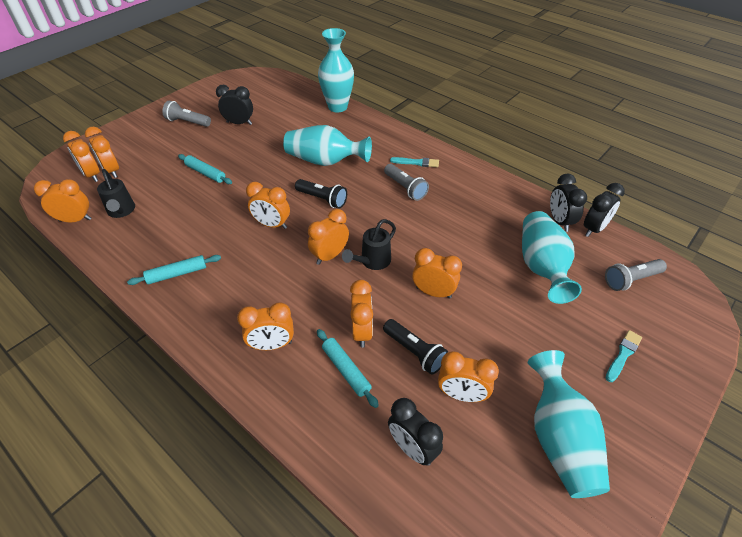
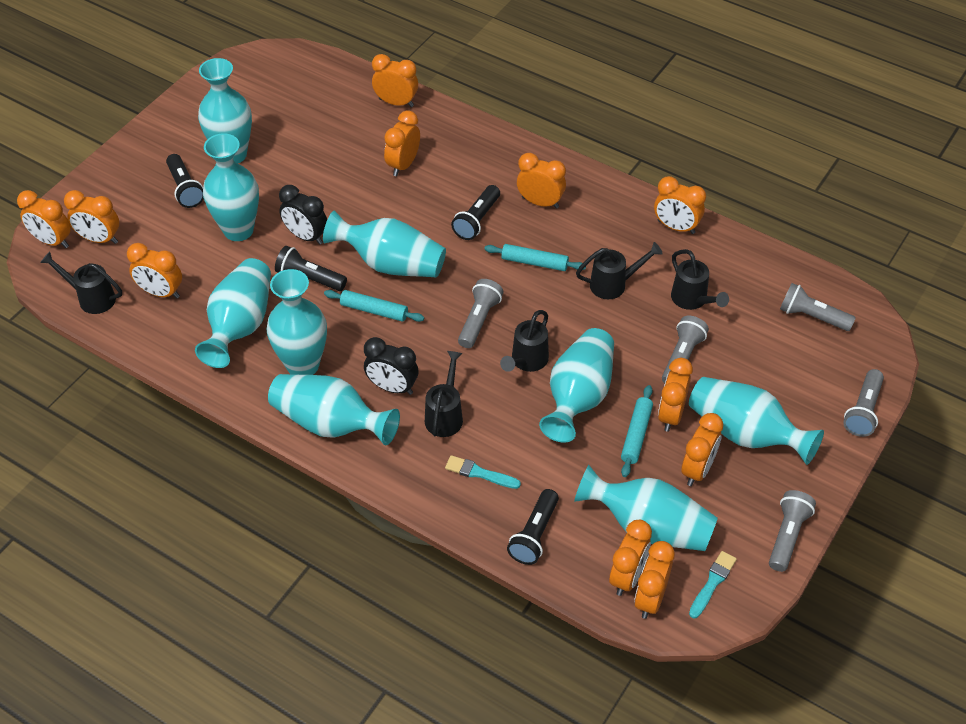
black clock: 4 -> 2
black flashlight: 2 -> 4
black watering can: 2 -> 5
grey flashlight: 3 -> 5
orange clock: 9 -> 11
turquoise vase: 4 -> 9

